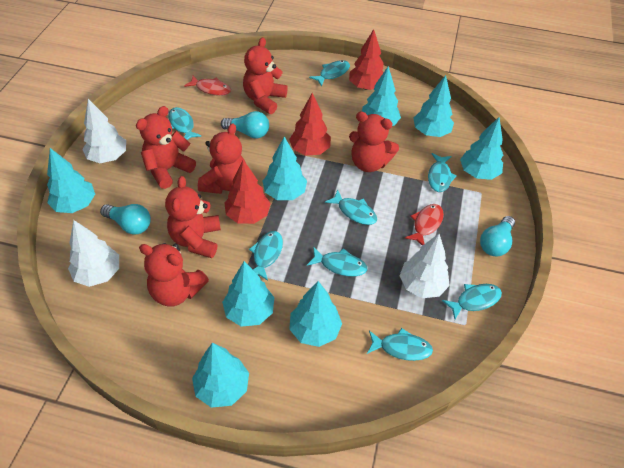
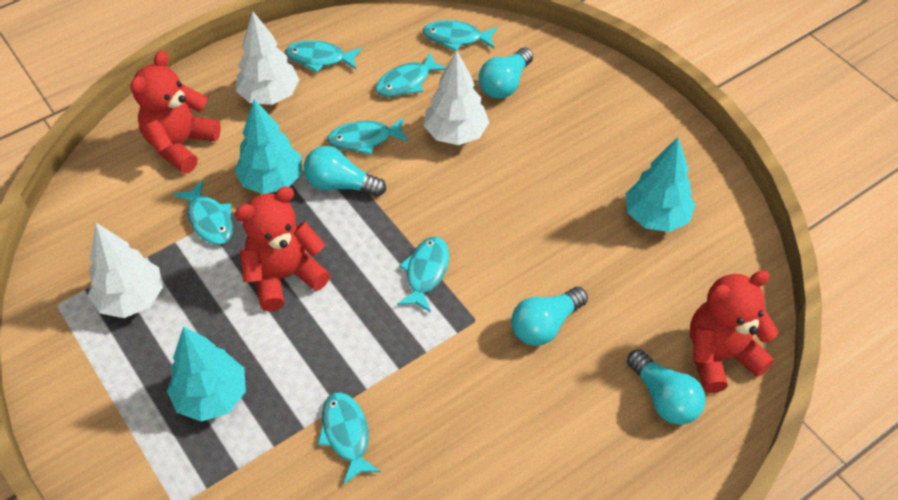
red fish: 2 -> 0
red teddy bear: 6 -> 3
red tree: 3 -> 0
turquoise fish: 8 -> 7
turquoise light bulb: 3 -> 4
turquoise tree: 8 -> 3

